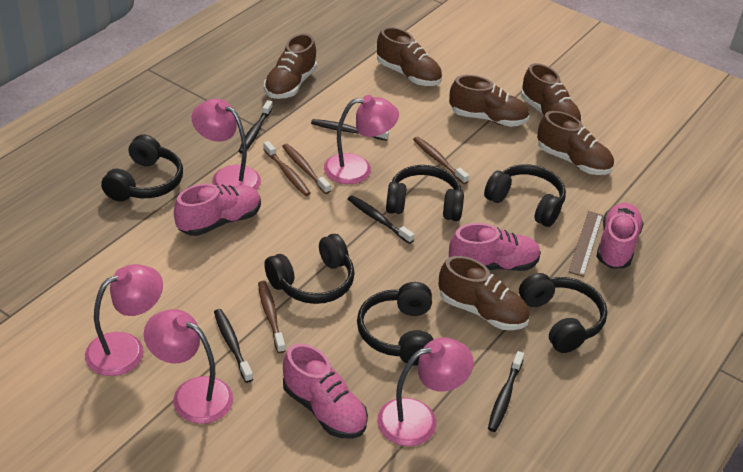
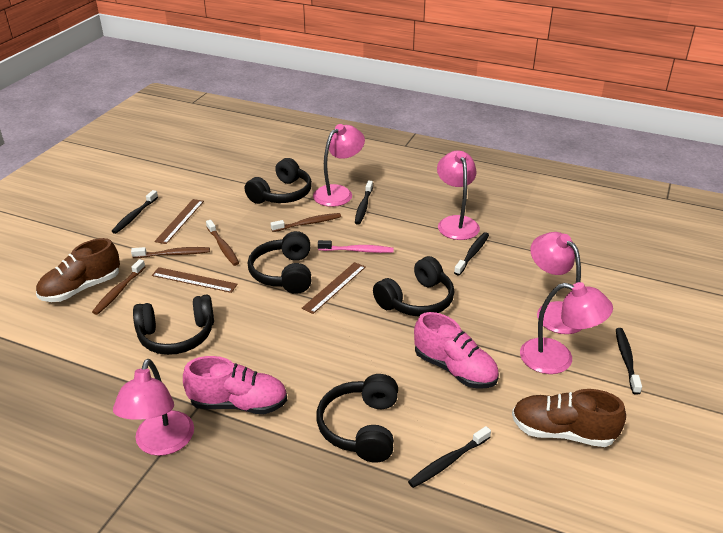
black headphones: 6 -> 5
brown ruler: 1 -> 3
brown shoe: 6 -> 2
pink shoe: 4 -> 2
pink toothbrush: 0 -> 1

